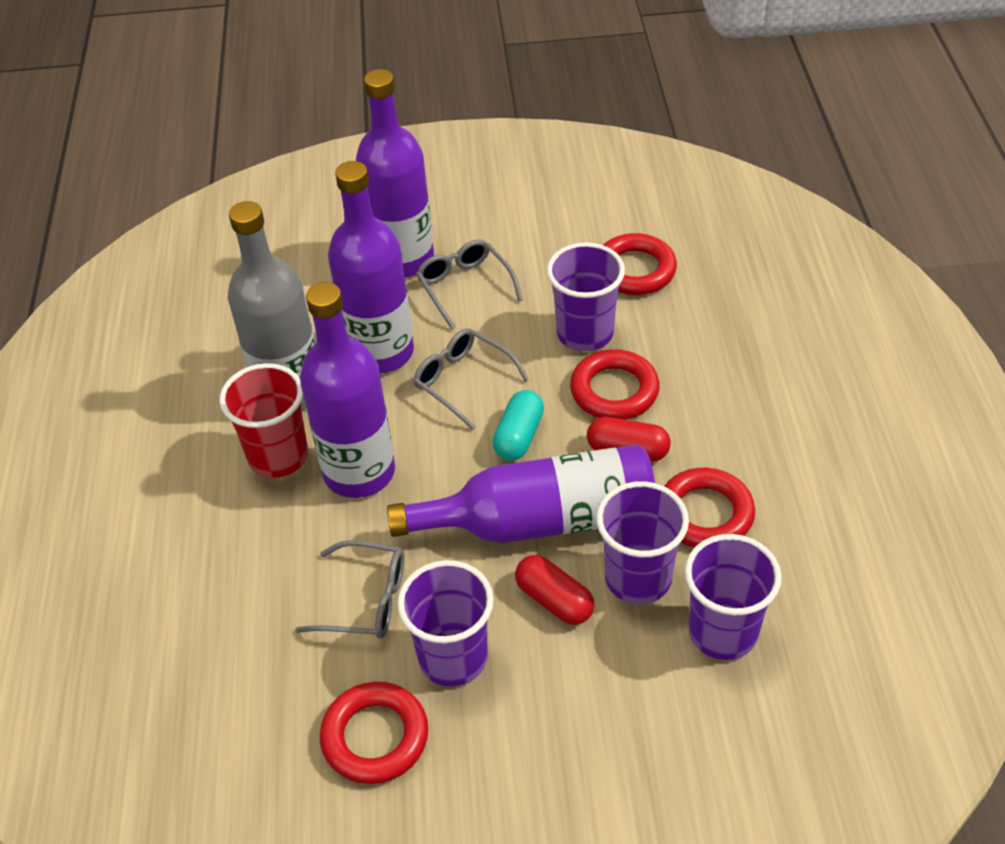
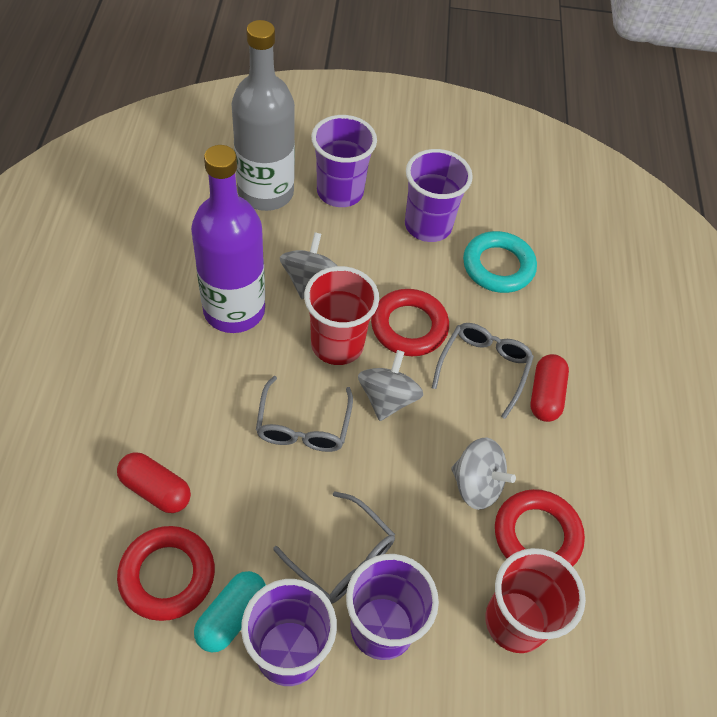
grey spinning top: 0 -> 3
purple bottle: 4 -> 1
red cup: 1 -> 2
red ring: 4 -> 3
turquoise ring: 0 -> 1

